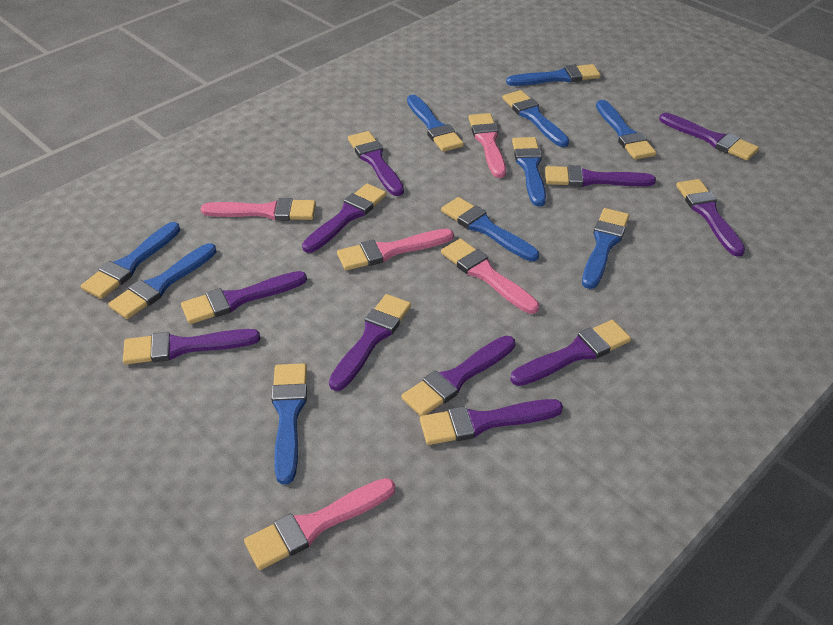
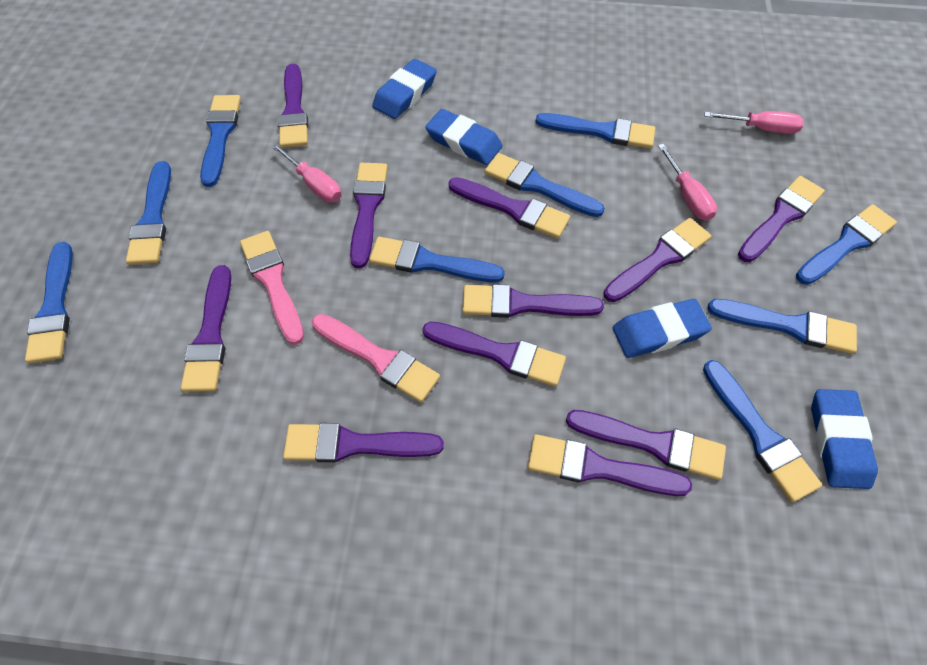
blue brush: 10 -> 9
blue eraser: 0 -> 4
pink brush: 5 -> 2
pink screwdriver: 0 -> 3

